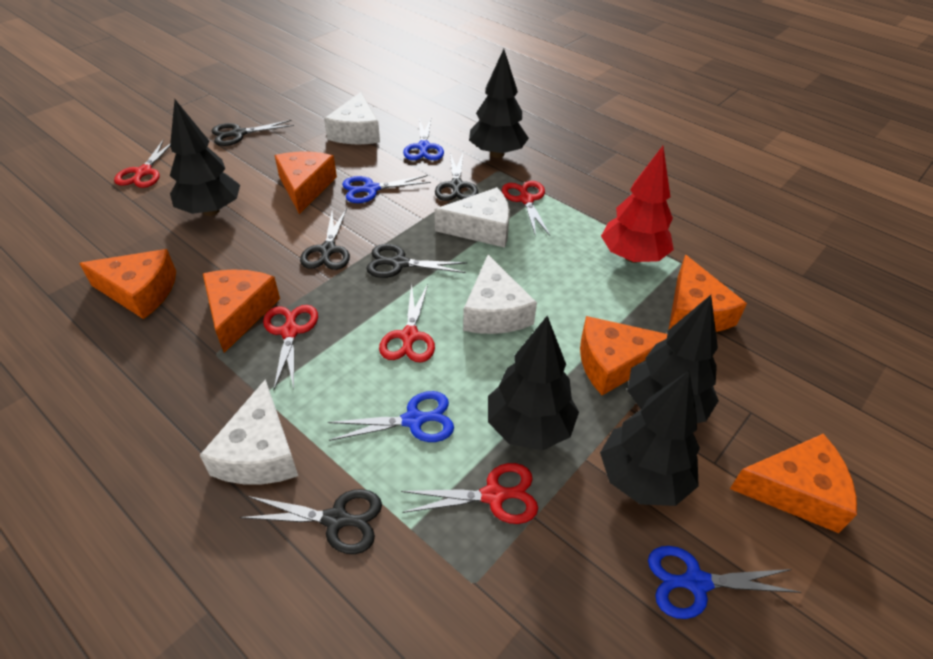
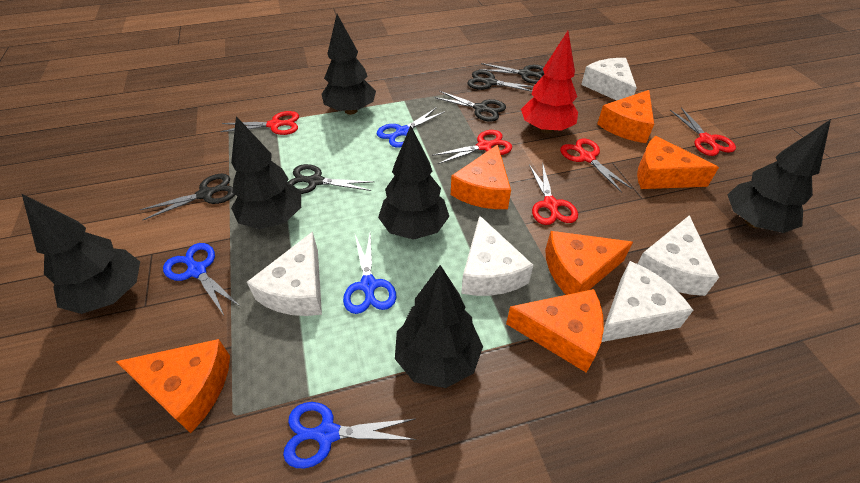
black tree: 5 -> 6
white cheese: 4 -> 5

